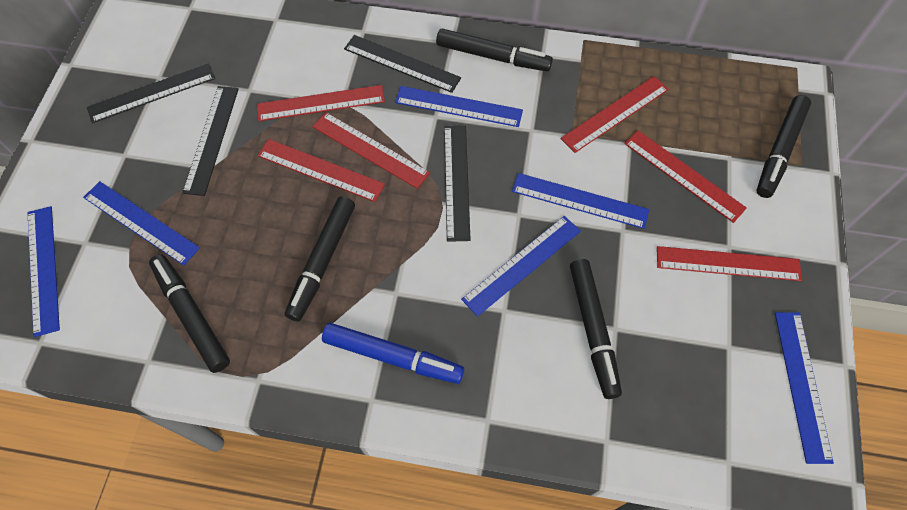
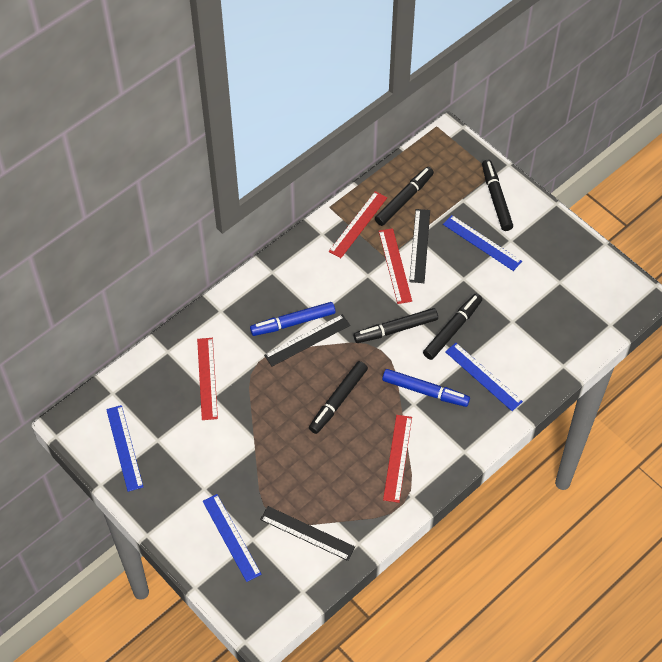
black ruler: 4 -> 3
blue marker: 1 -> 2
blue ruler: 6 -> 4
red ruler: 6 -> 4

